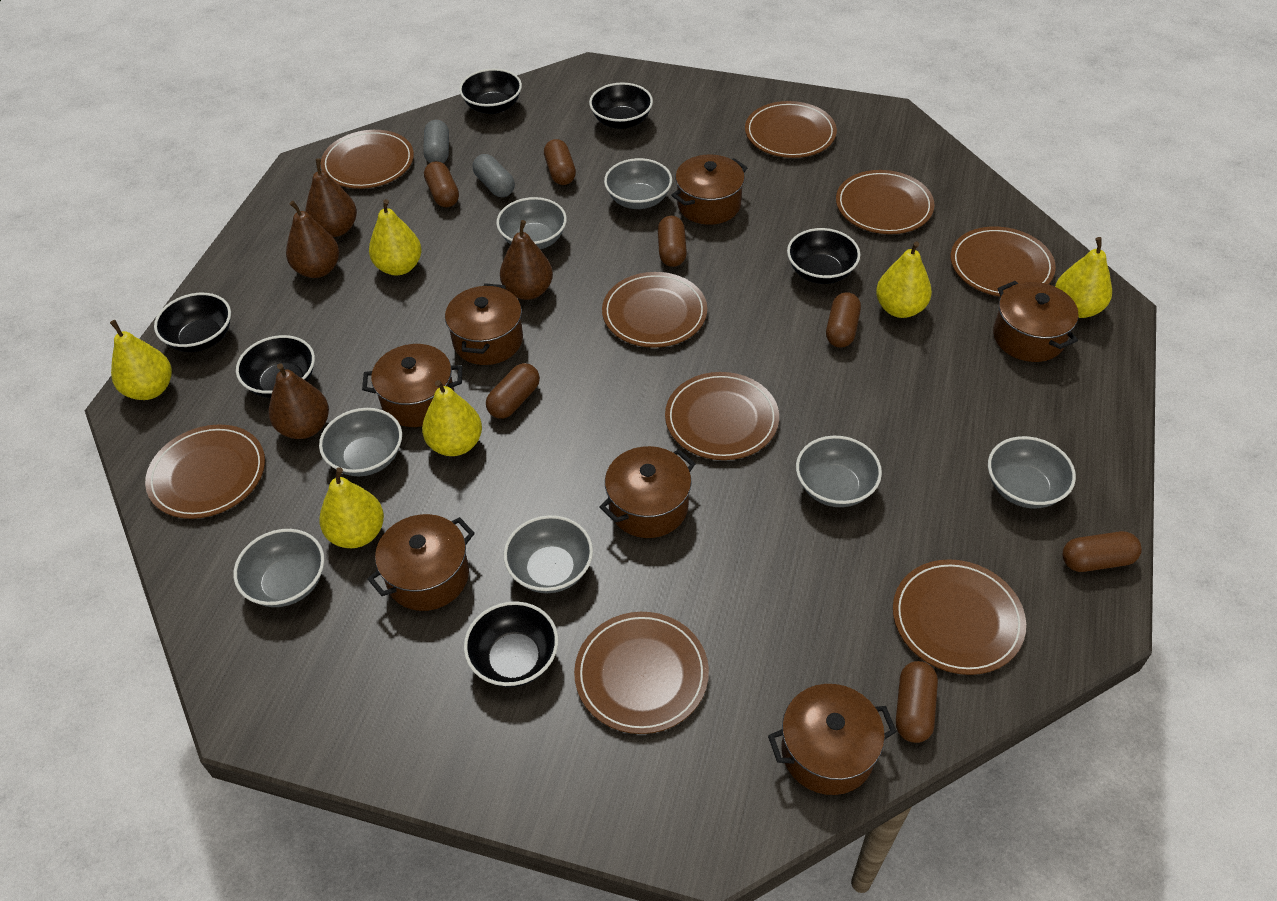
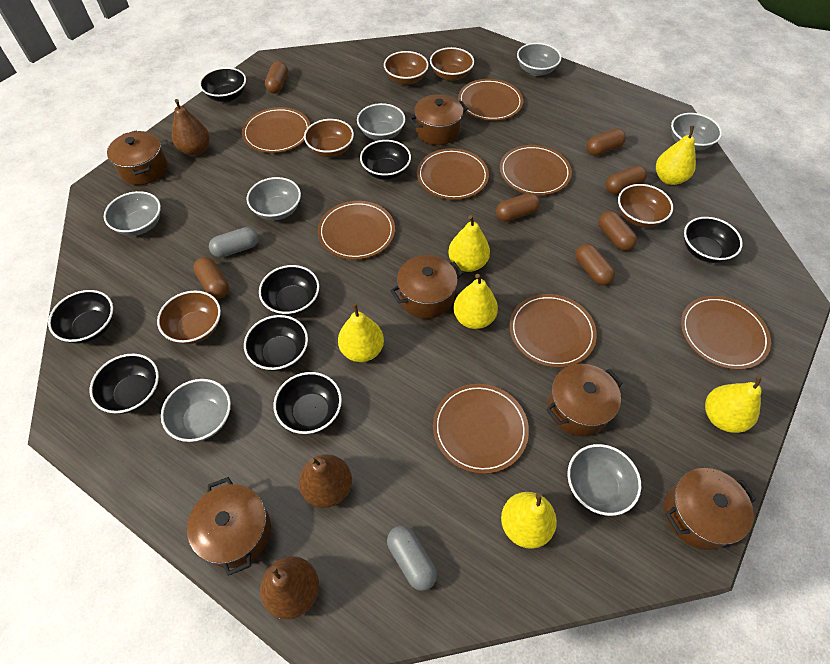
black bowl: 6 -> 8
brown bowl: 0 -> 5
brown pear: 4 -> 3
brown plate: 9 -> 8
brown pot: 7 -> 6

